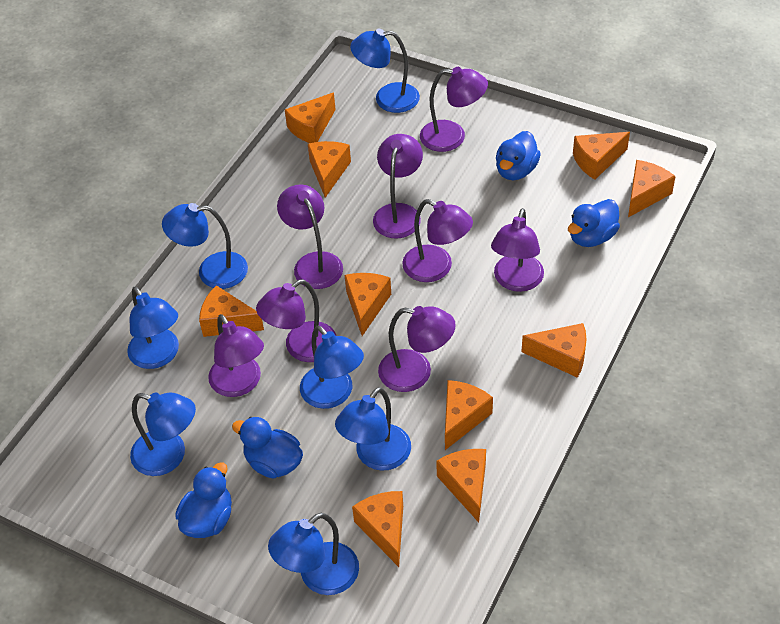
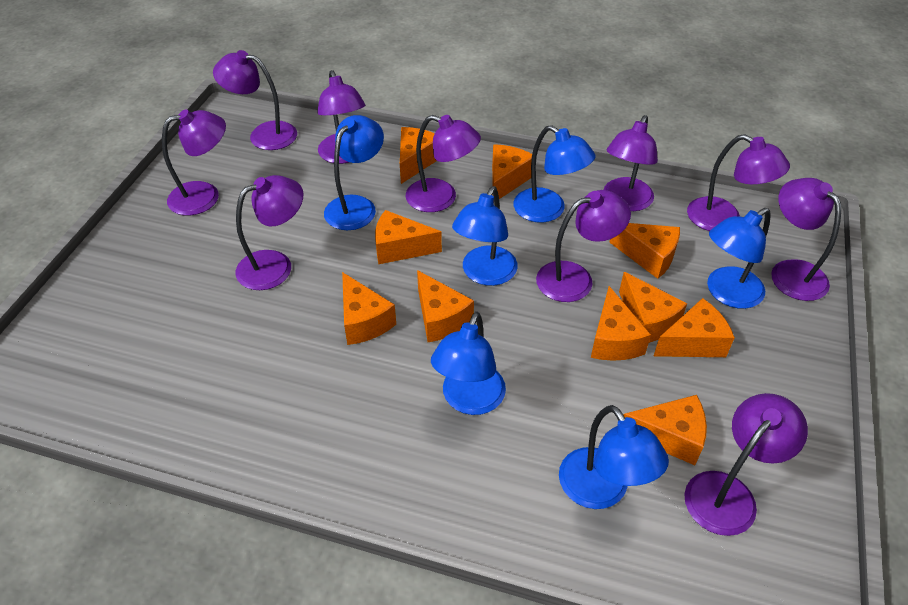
blue duck: 4 -> 0
blue lamp: 7 -> 6
purple lamp: 8 -> 10

